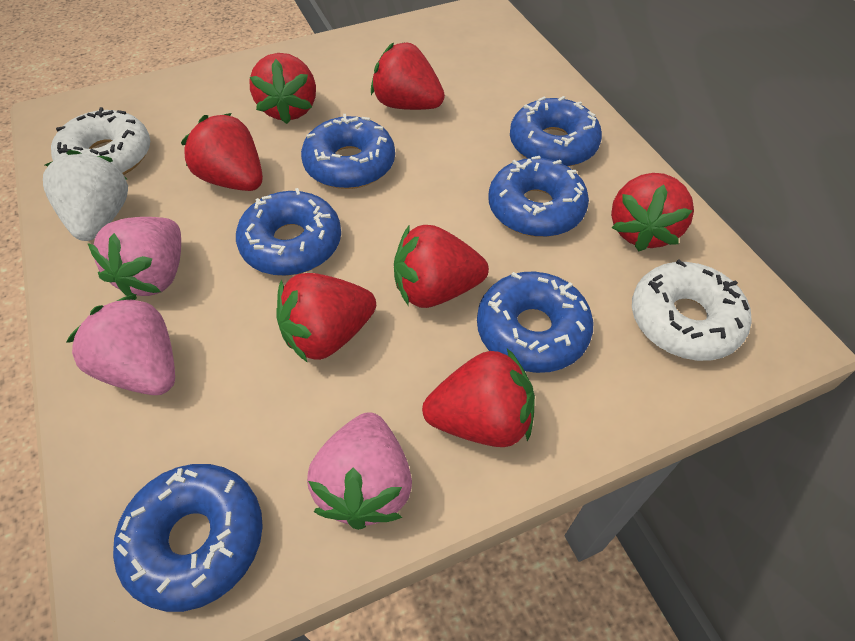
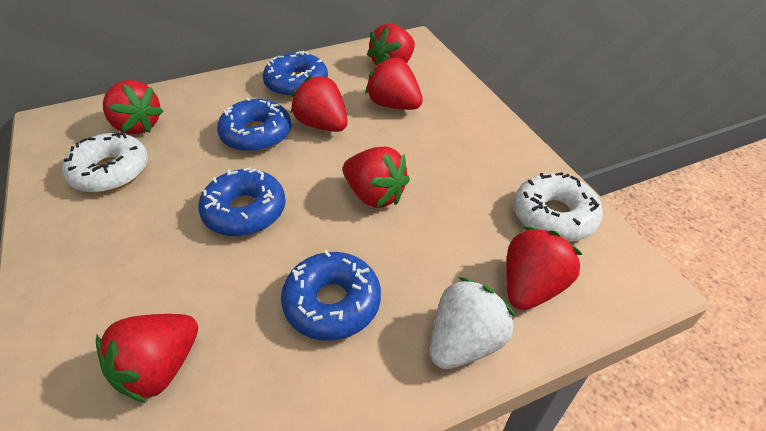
blue donut: 6 -> 4
pink strawberry: 3 -> 0

